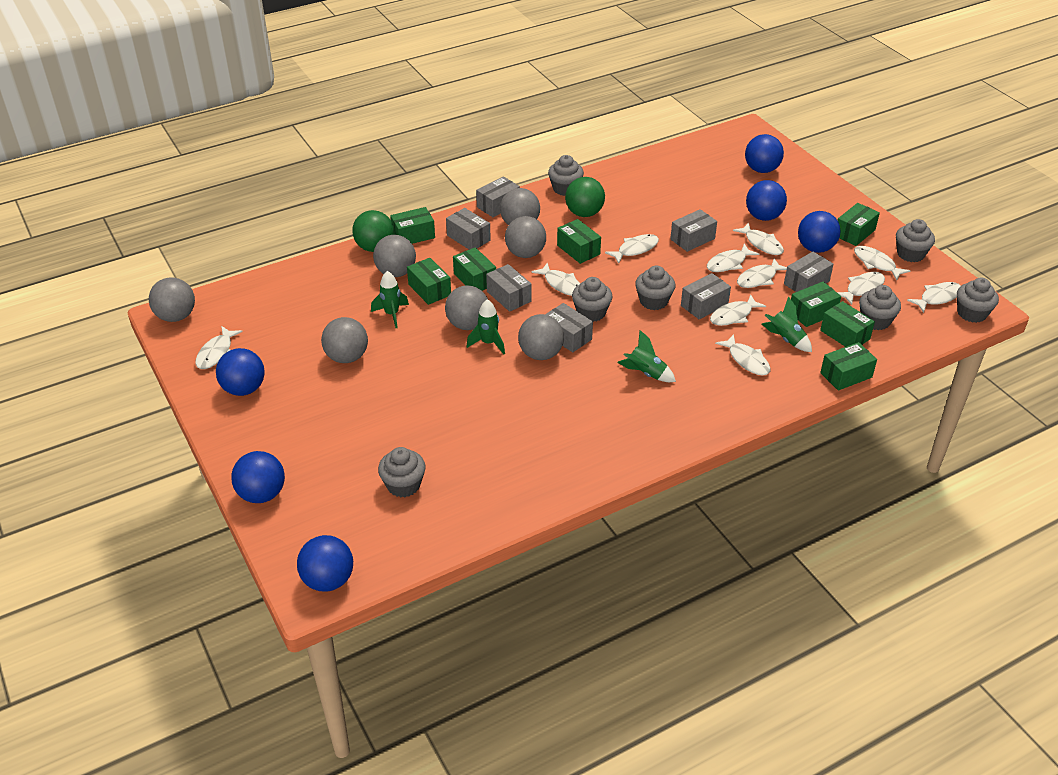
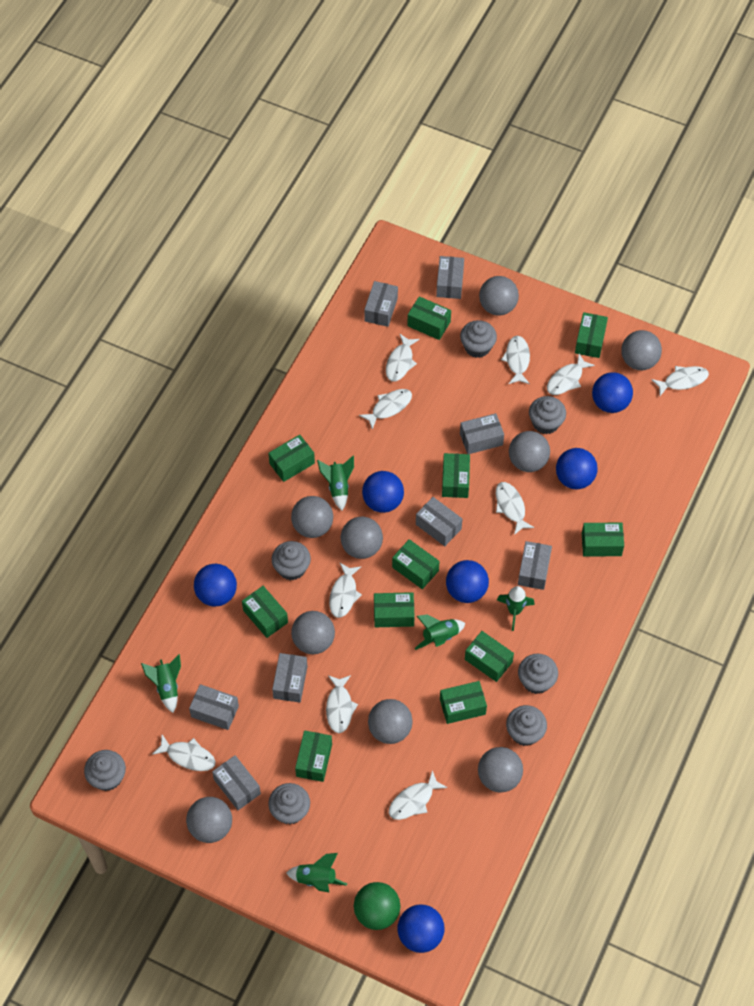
green ball: 2 -> 1
green box: 8 -> 11
green rocket: 4 -> 5
grey ball: 7 -> 9
grey box: 7 -> 8
white fish: 11 -> 10

